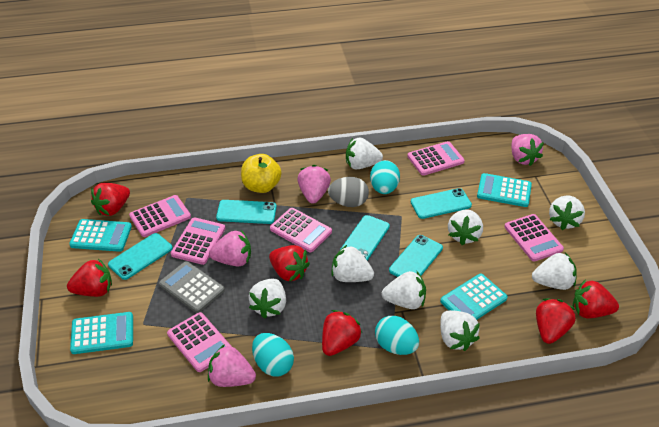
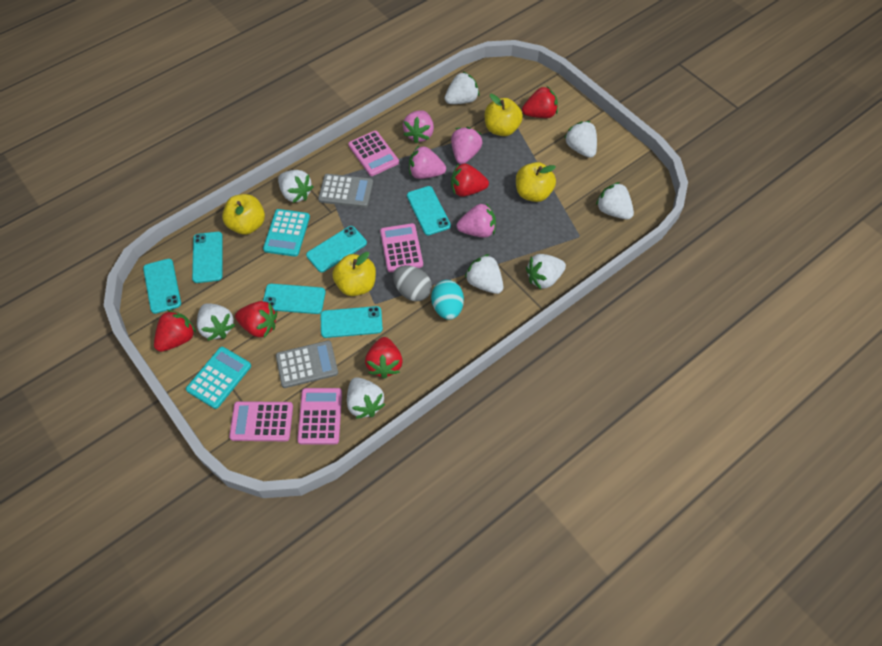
grey calculator: 1 -> 2
pink calculator: 6 -> 4
red strawberry: 6 -> 5
turquoise calculator: 4 -> 2
turquoise egg: 3 -> 1
turquoise phone: 5 -> 6
yellow apple: 1 -> 4

